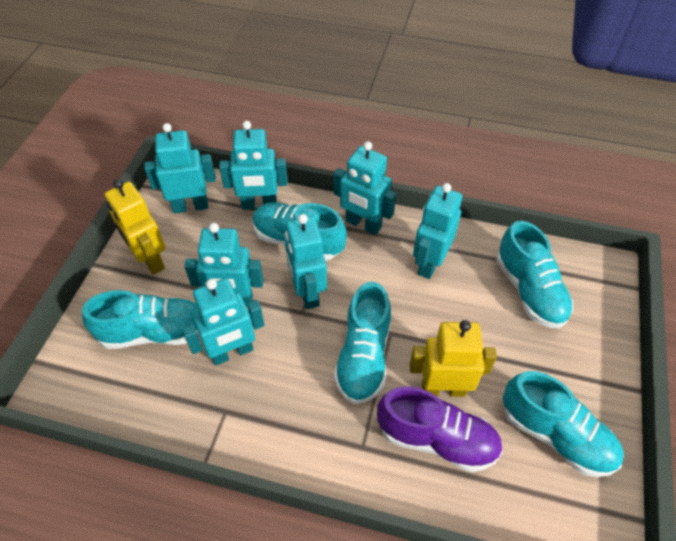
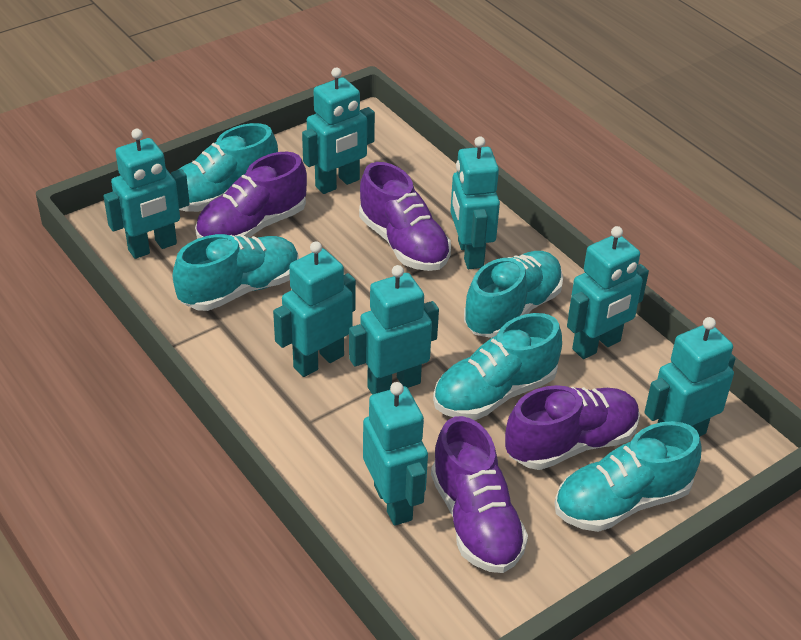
purple shoe: 1 -> 4
turquoise robot: 7 -> 8
yellow robot: 2 -> 0

